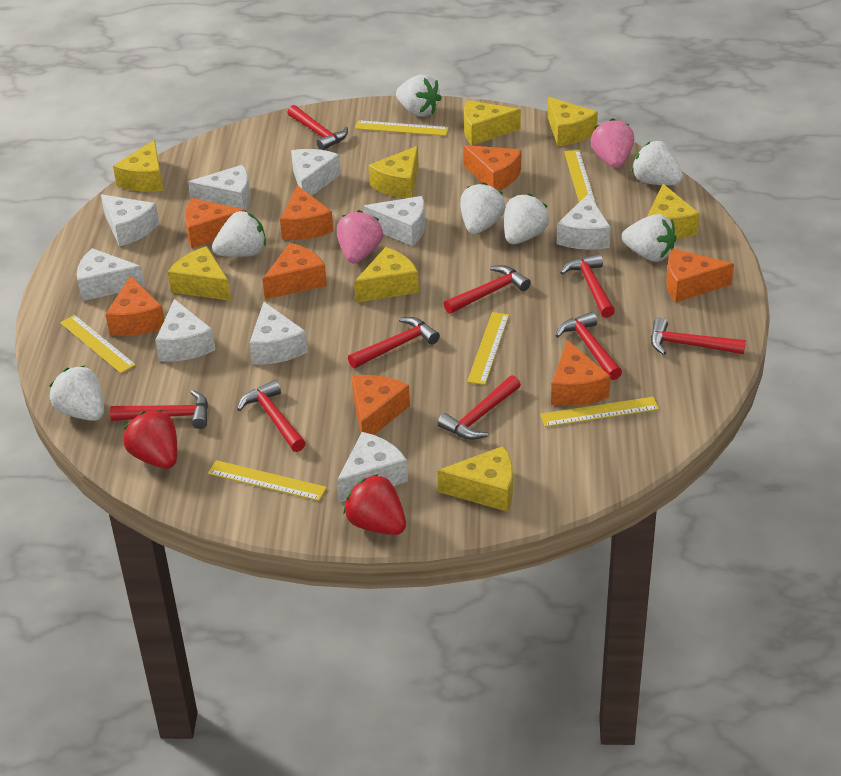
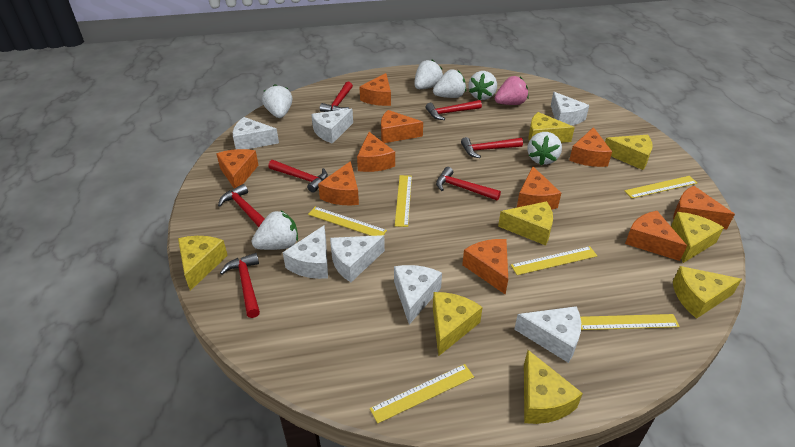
orange cheese: 8 -> 10
pink strawberry: 2 -> 1
red hammer: 9 -> 7
red strawberry: 2 -> 0
white cheese: 9 -> 7
white strawberry: 7 -> 6

